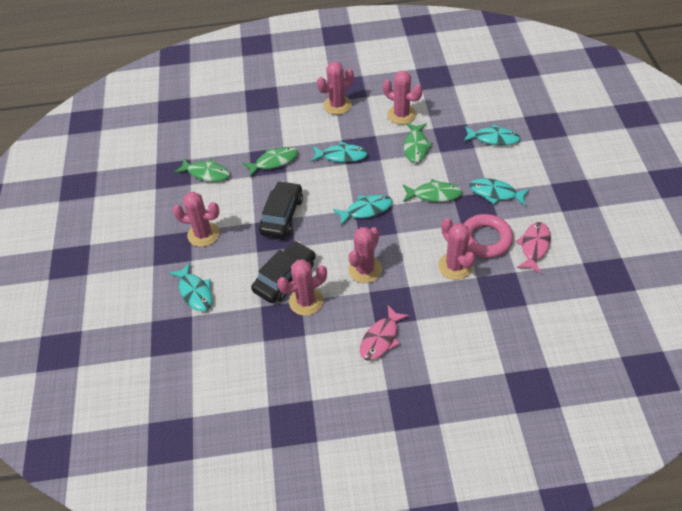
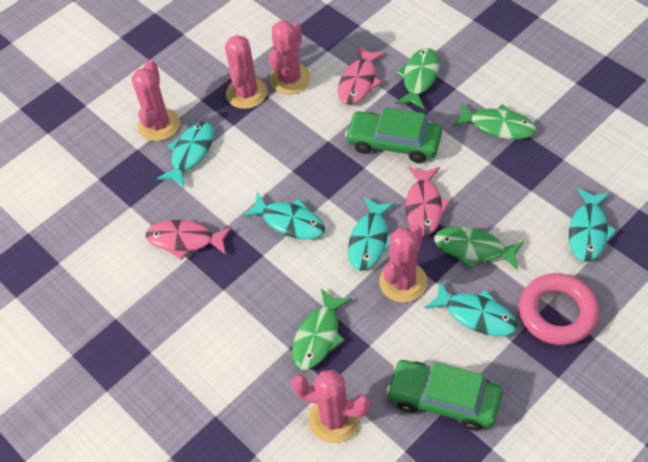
black car: 2 -> 0
green car: 0 -> 2
pink cactus: 6 -> 5
pink fish: 2 -> 3

